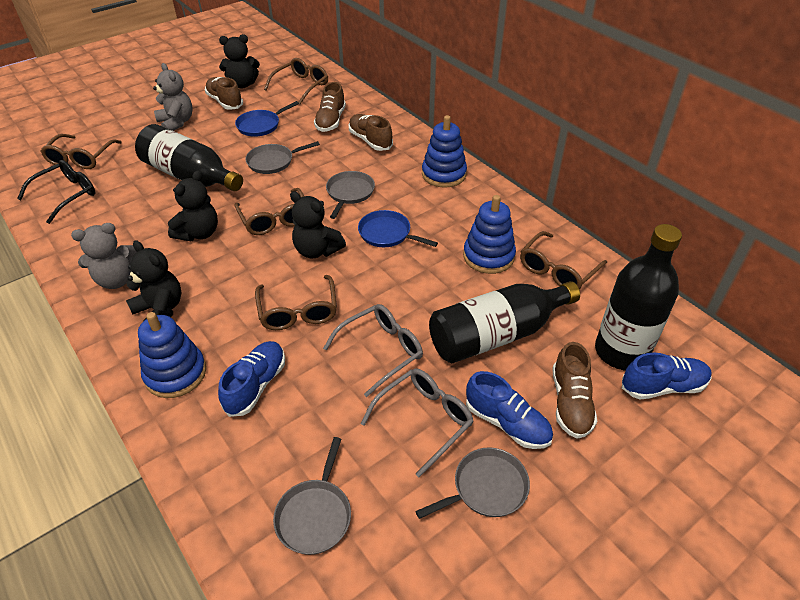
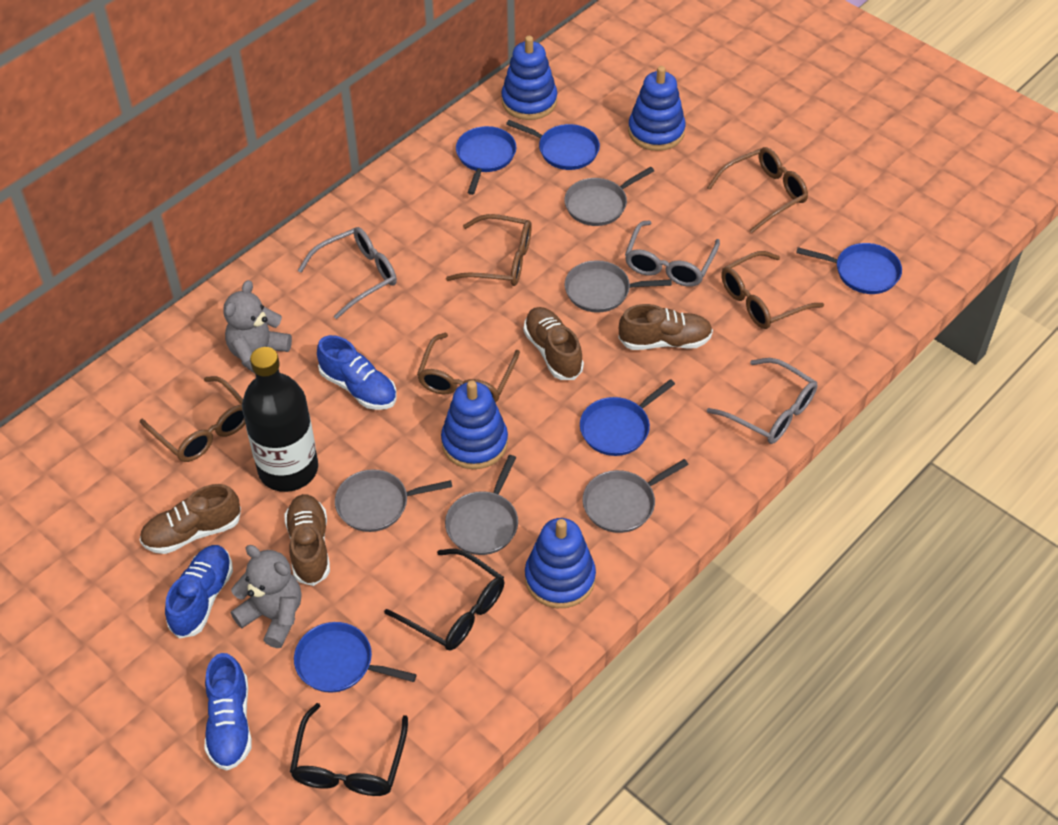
black bottle: 3 -> 1
black glasses: 1 -> 2
black teddy bear: 4 -> 0
blue pan: 2 -> 5
blue stacking toy: 3 -> 4
grey glasses: 2 -> 3
grey pan: 4 -> 5

